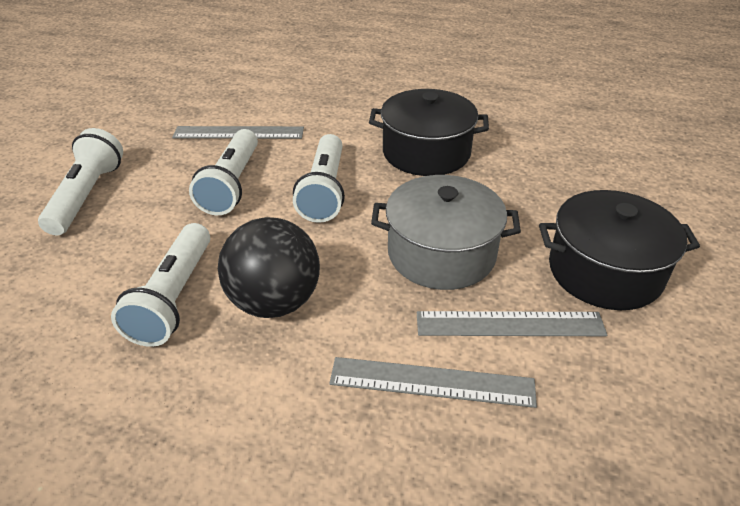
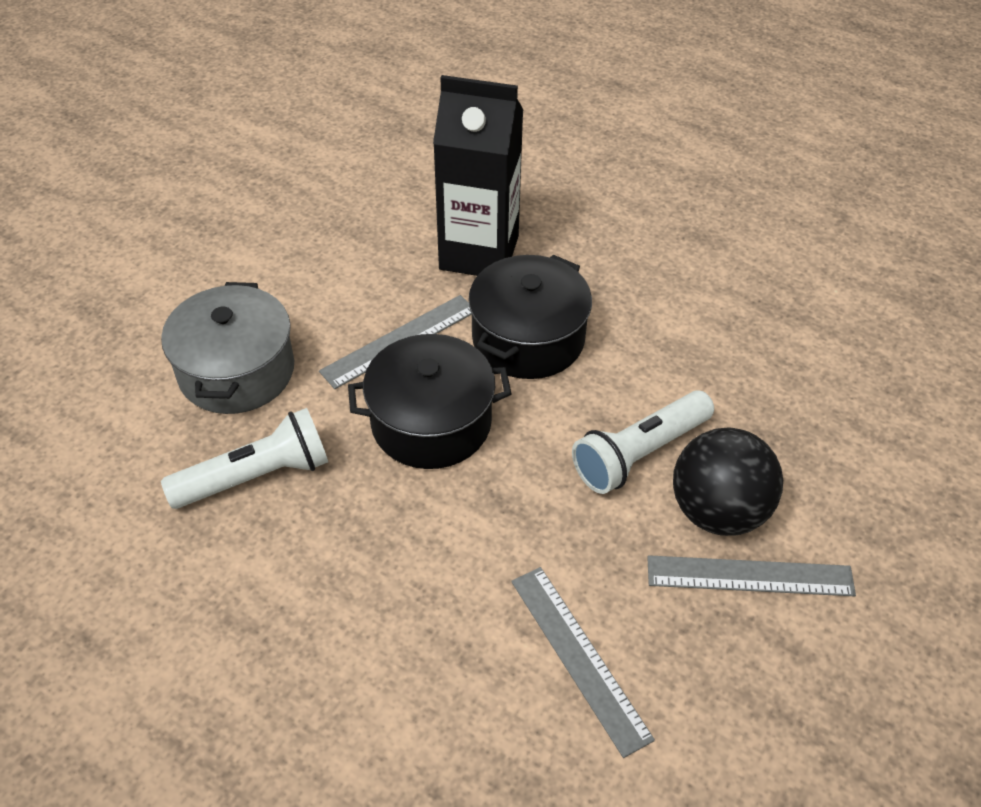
black carton: 0 -> 1
white flashlight: 4 -> 2

